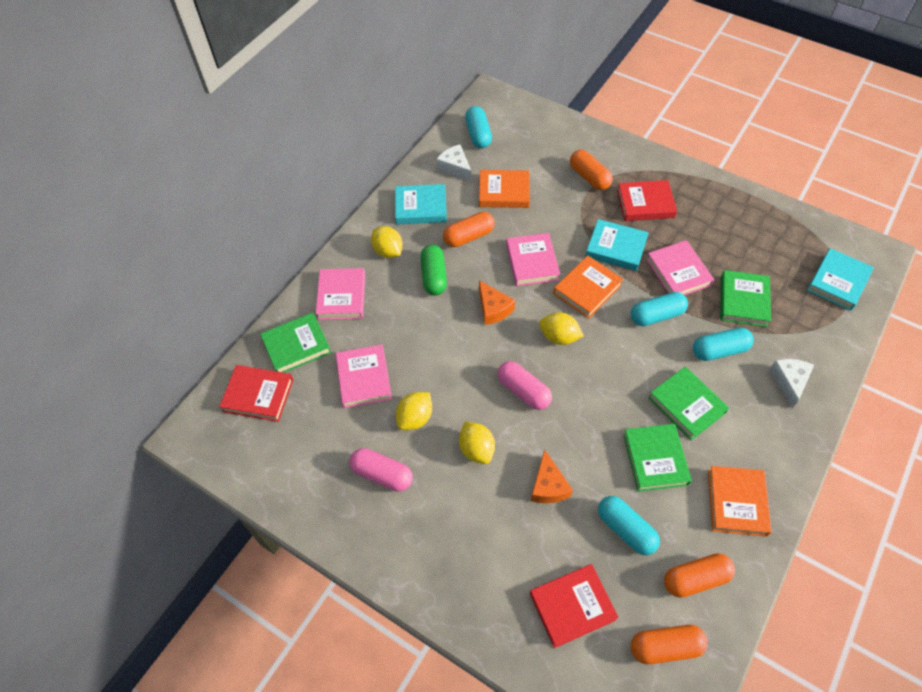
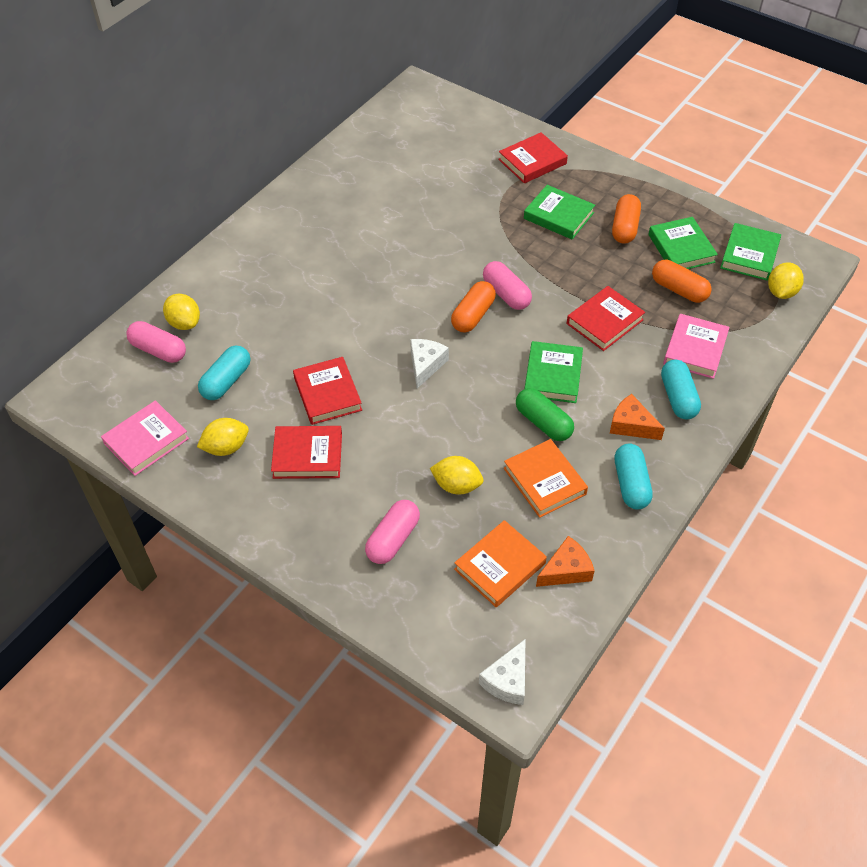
orange book: 3 -> 2
orange capsule: 4 -> 3
pink book: 4 -> 2
pink capsule: 2 -> 3
red book: 3 -> 4
turquoise book: 3 -> 0
turquoise capsule: 4 -> 3

